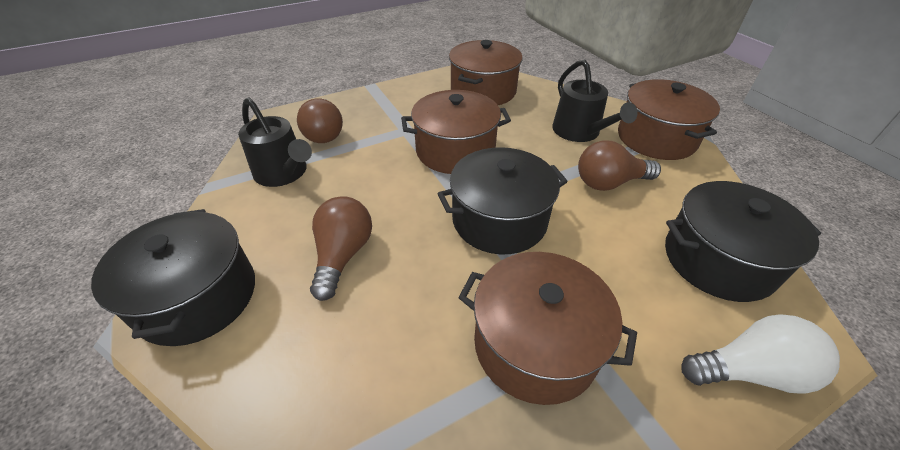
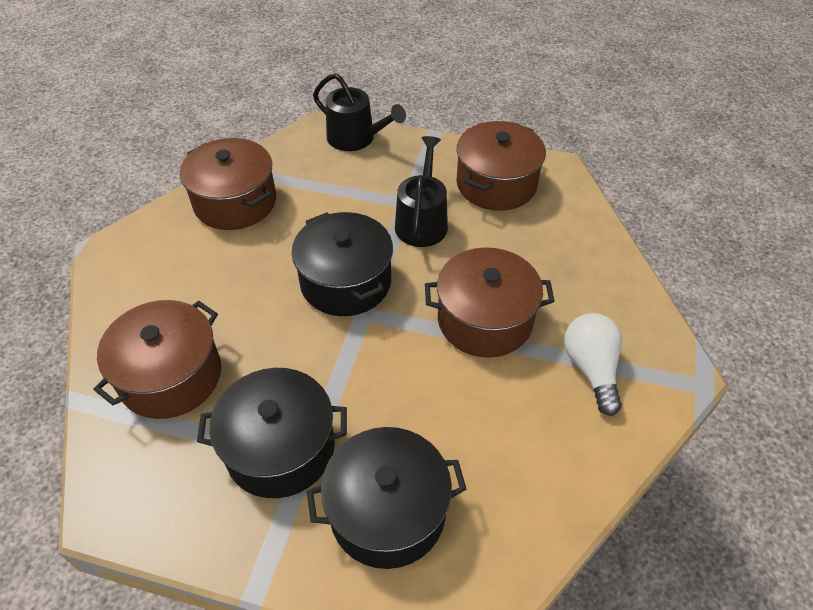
brown light bulb: 3 -> 0

